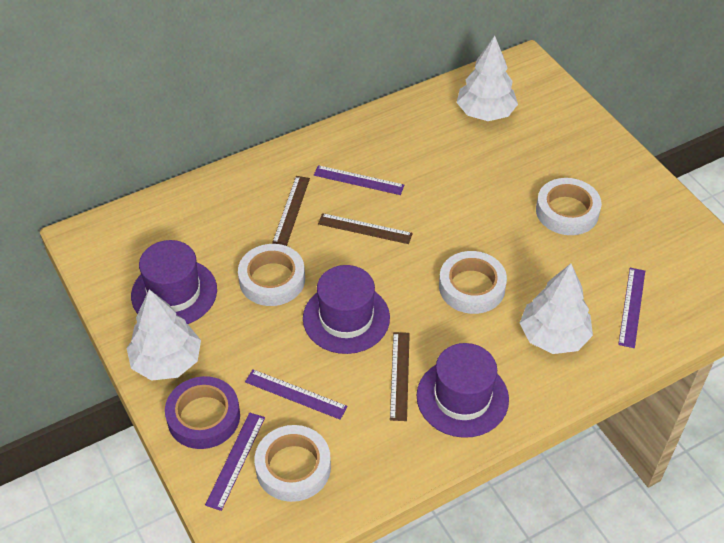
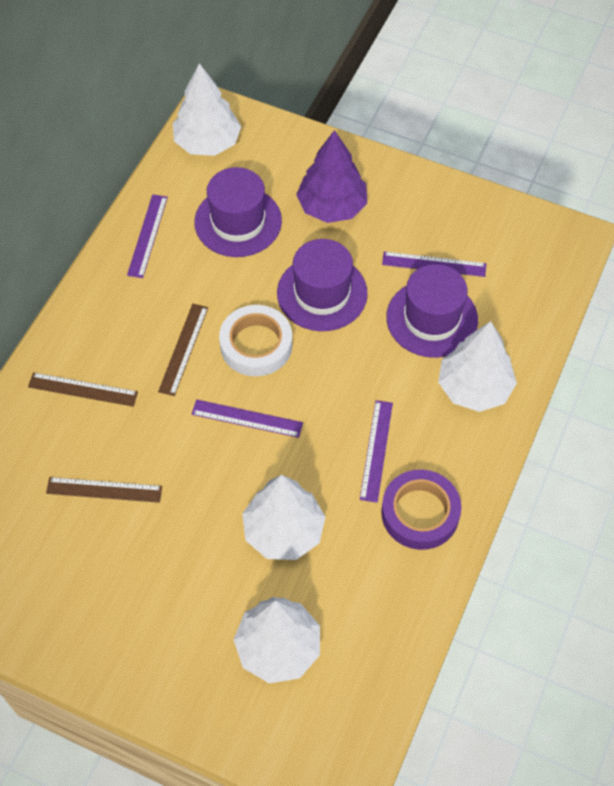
purple tree: 0 -> 1
white tape: 4 -> 1
white tree: 3 -> 4

